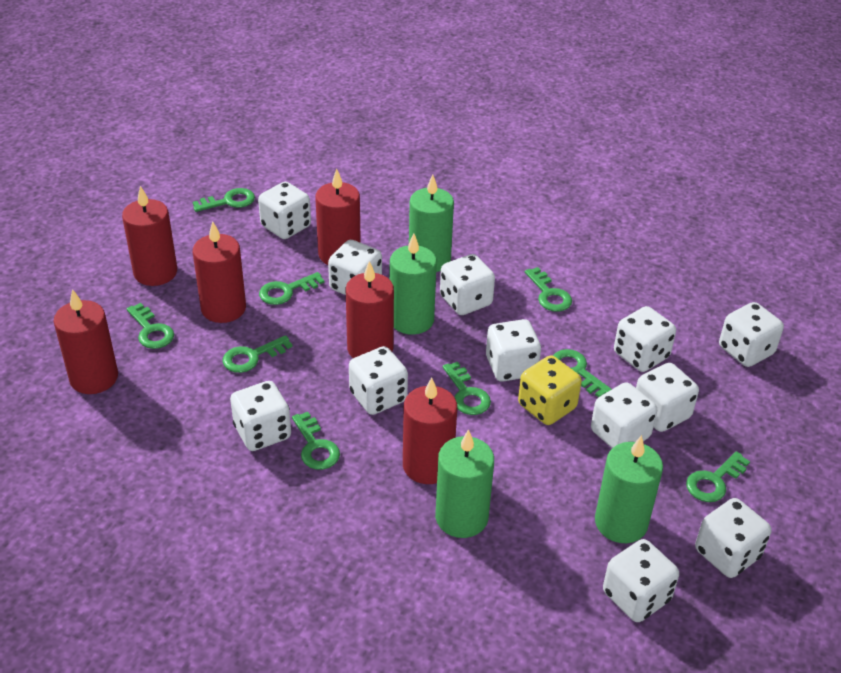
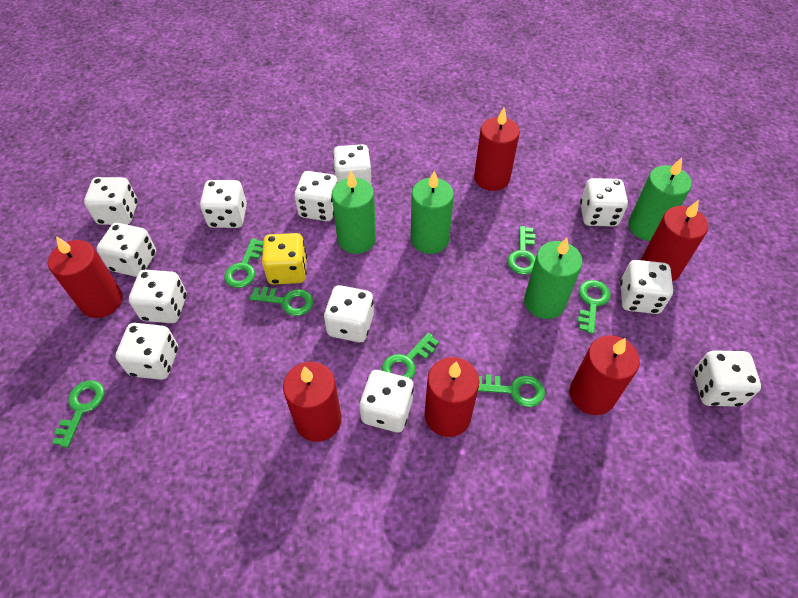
green key: 9 -> 7

